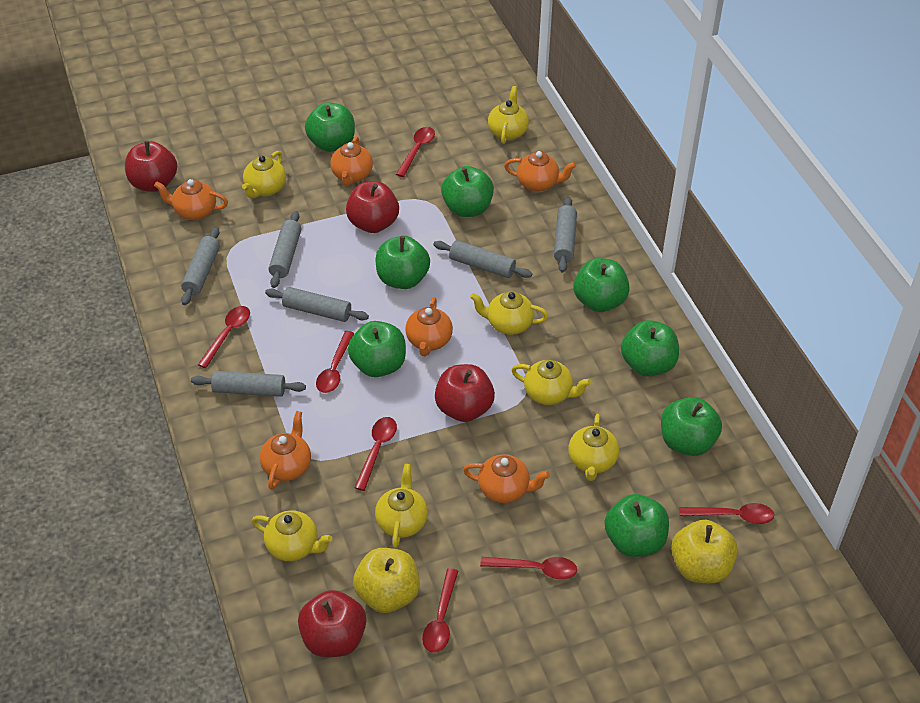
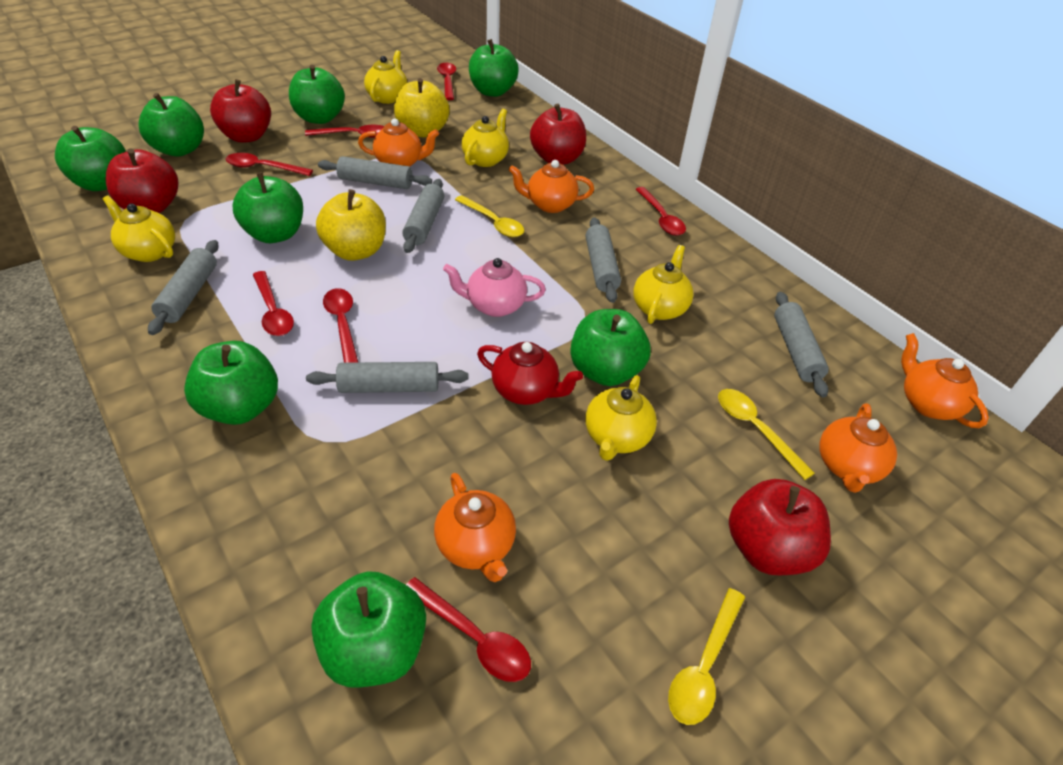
orange teapot: 6 -> 5
pink teapot: 0 -> 1
red teapot: 0 -> 1
yellow spoon: 0 -> 3
yellow teapot: 7 -> 5

